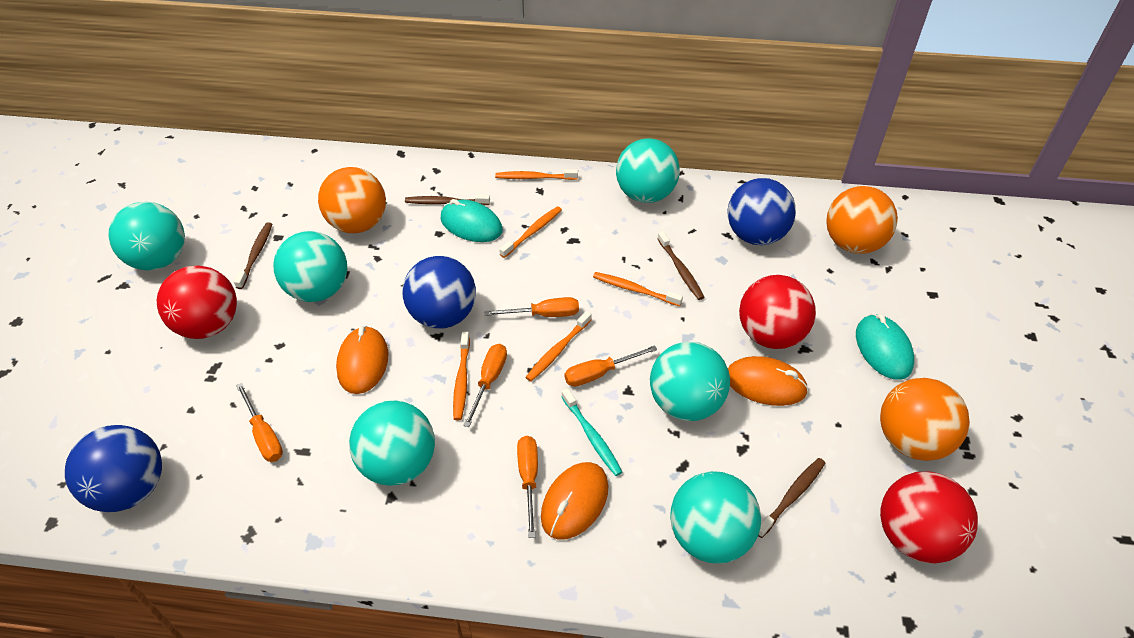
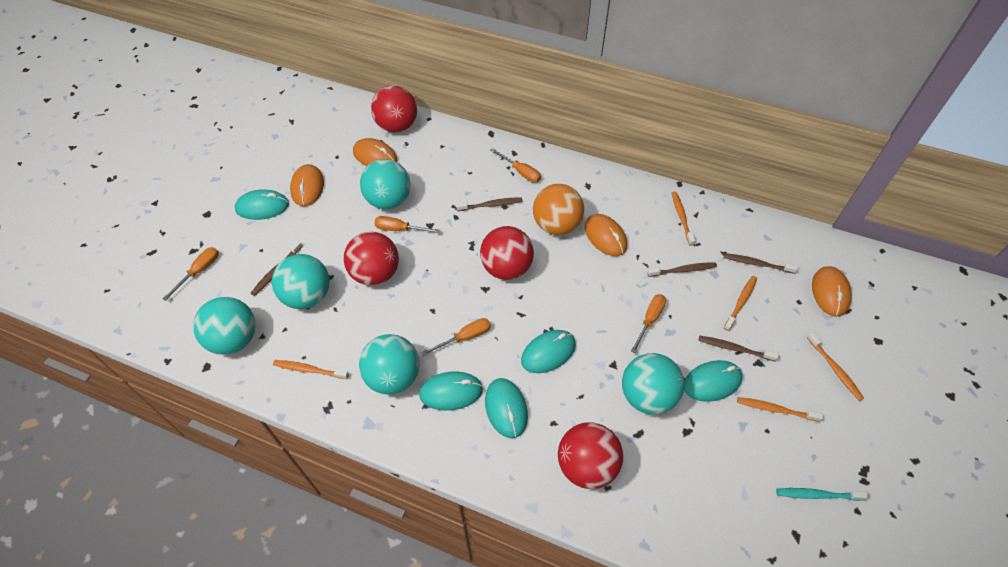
blue ball: 3 -> 0
brown toothbrush: 4 -> 5
orange ball: 3 -> 1
orange mouse: 3 -> 4
red ball: 3 -> 4
turquoise ball: 6 -> 5
turquoise mouse: 2 -> 5

